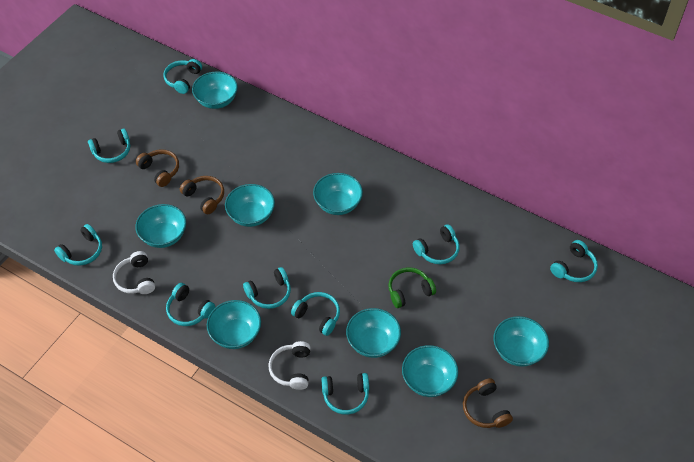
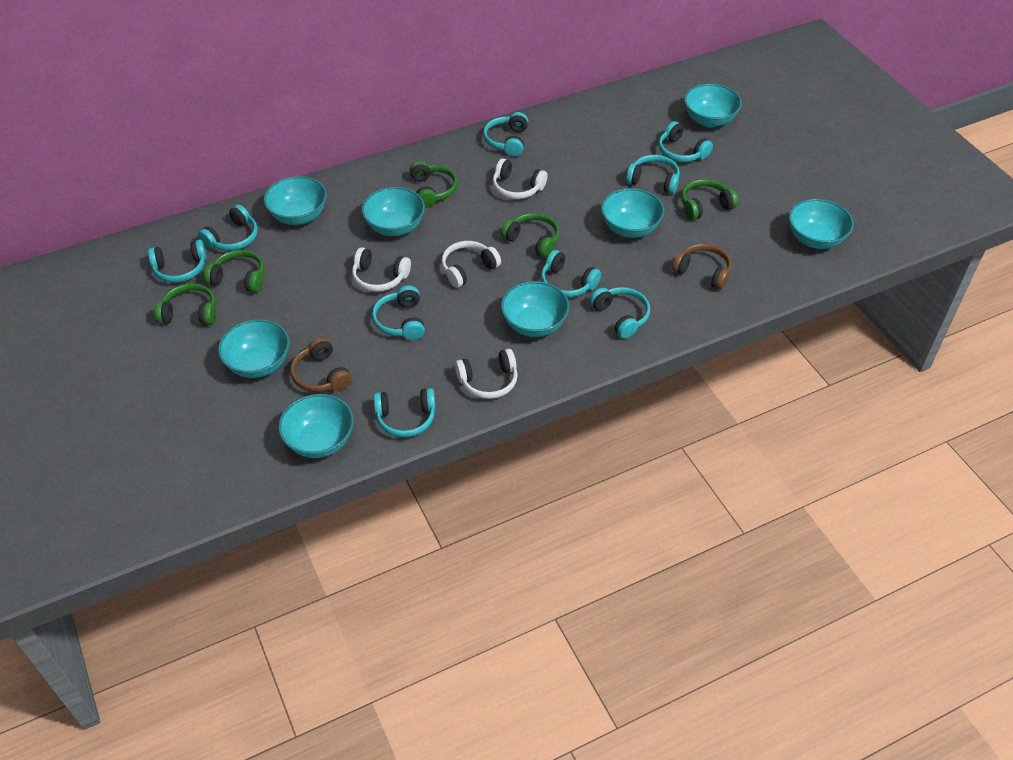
brown headphones: 3 -> 2
green headphones: 1 -> 5
white headphones: 2 -> 4

